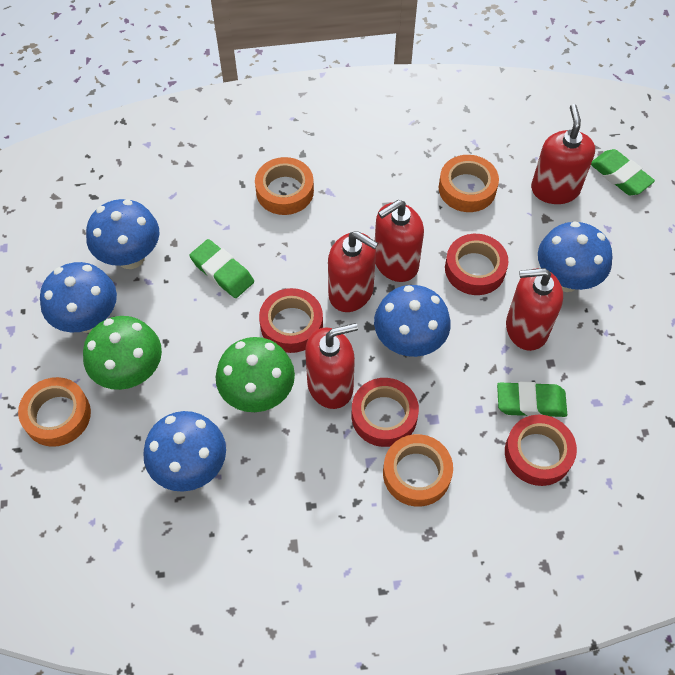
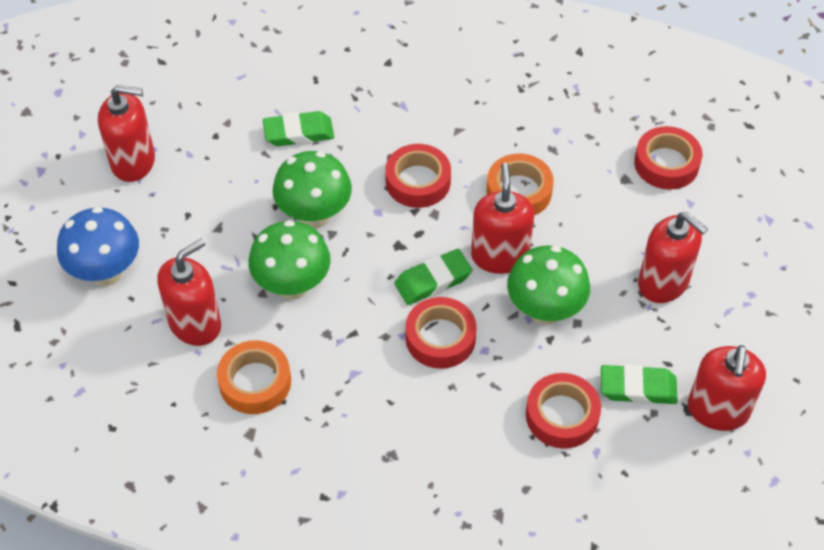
blue mushroom: 5 -> 1
green mushroom: 2 -> 3
orange tape: 4 -> 2

